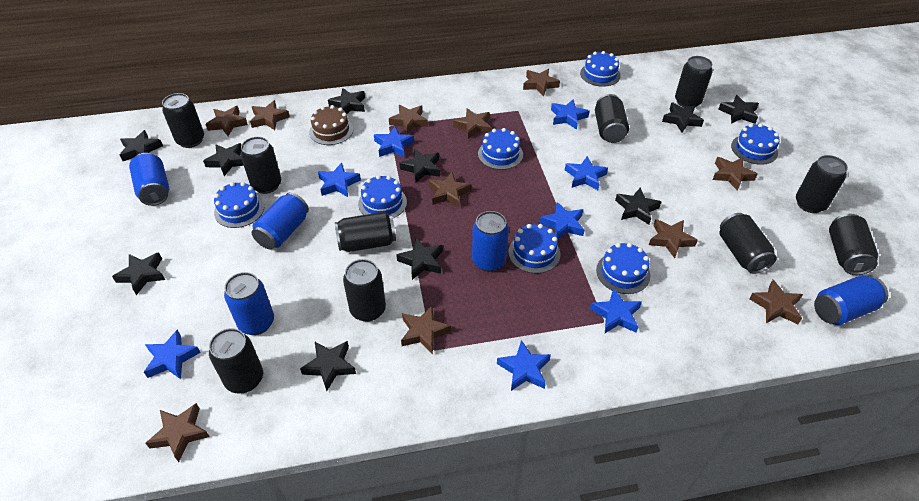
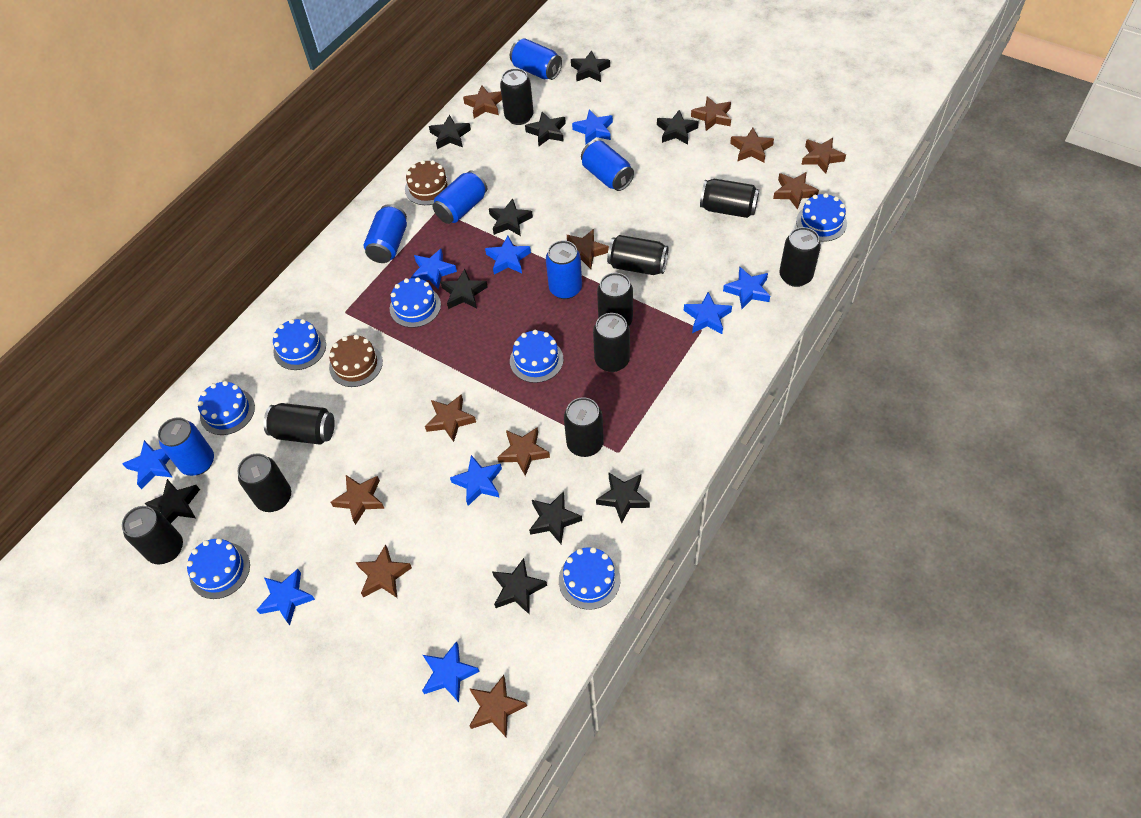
blue can: 5 -> 6
blue star: 8 -> 9
brown cake: 1 -> 2

